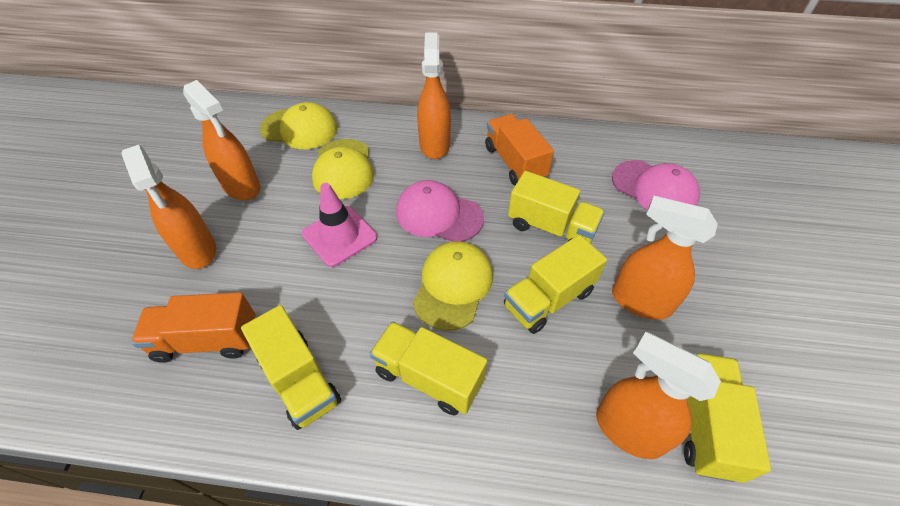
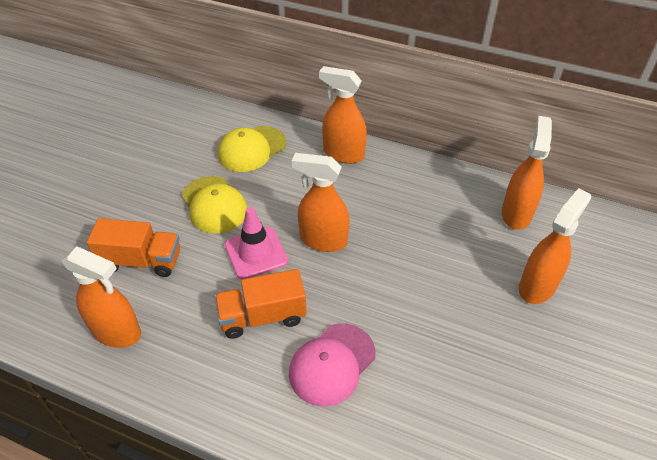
pink cap: 2 -> 1
yellow cap: 3 -> 2
yellow truck: 5 -> 0

